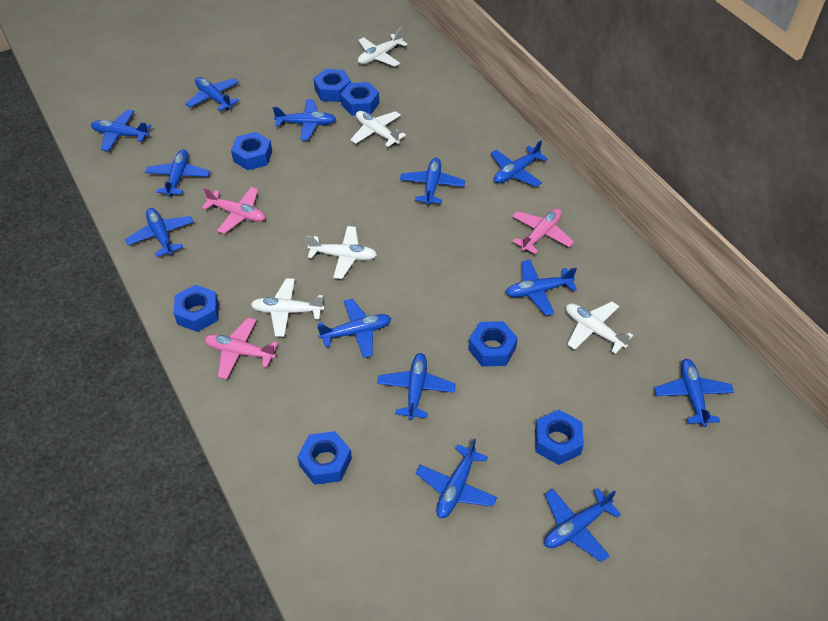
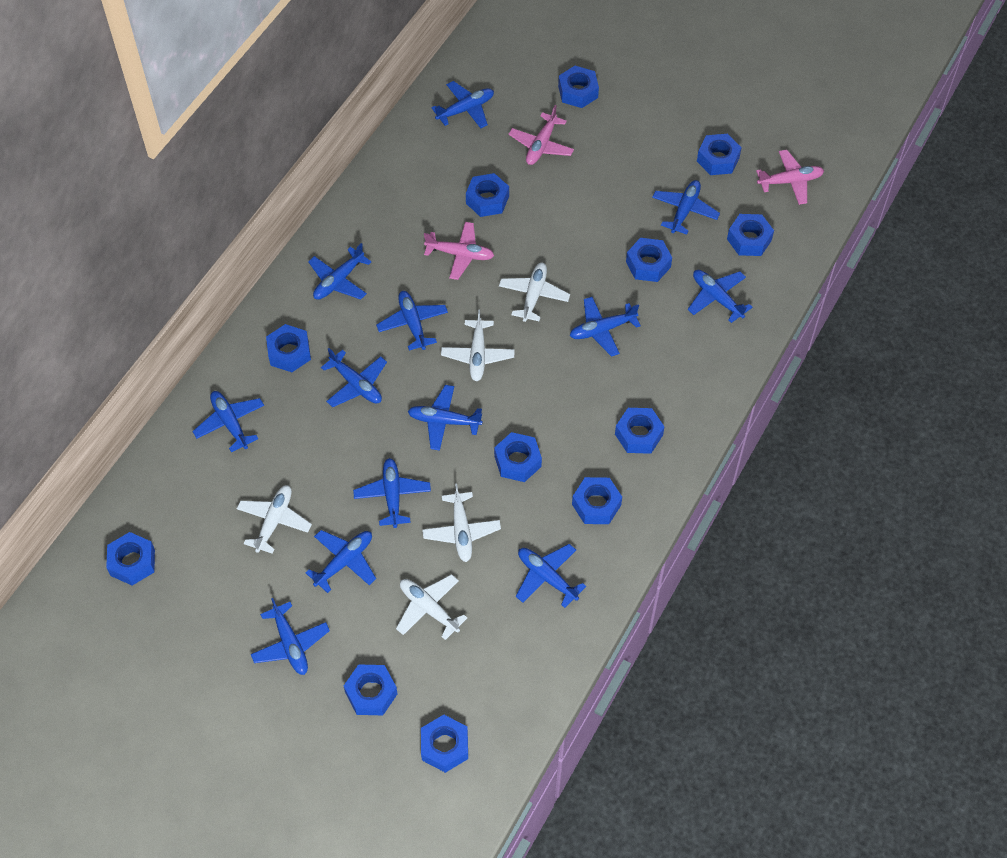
blue nut: 7 -> 12

